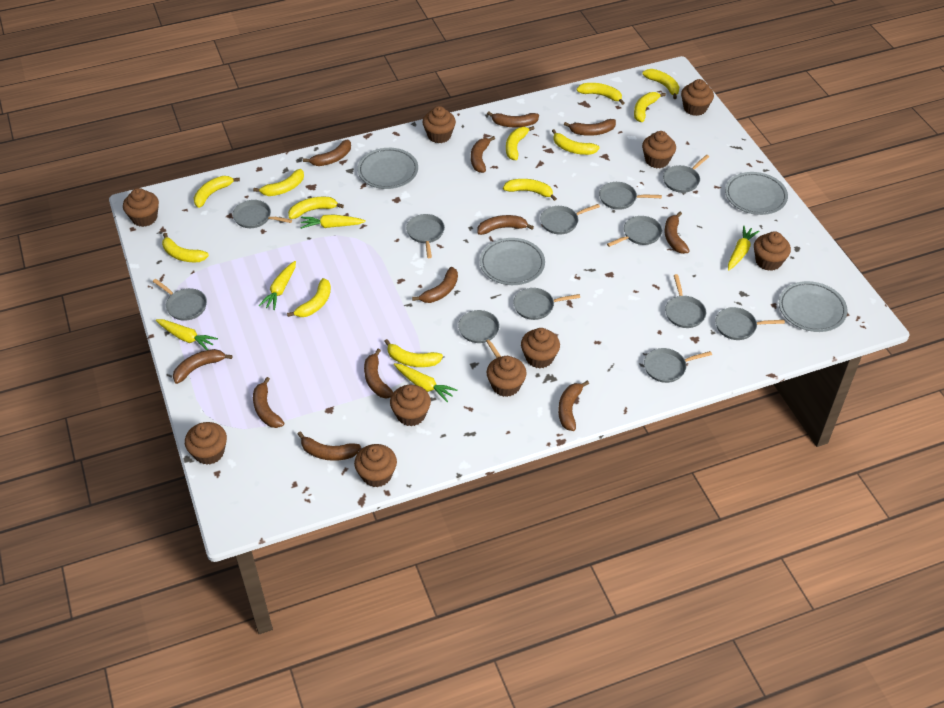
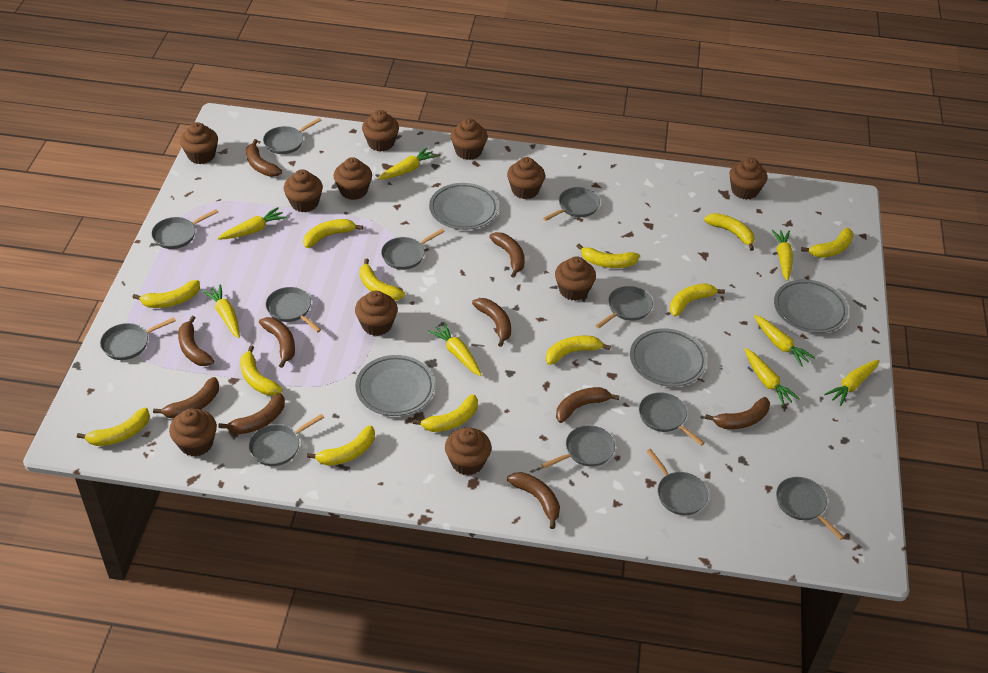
brown banana: 12 -> 10
brown cupcake: 10 -> 11
yellow carrot: 5 -> 8

